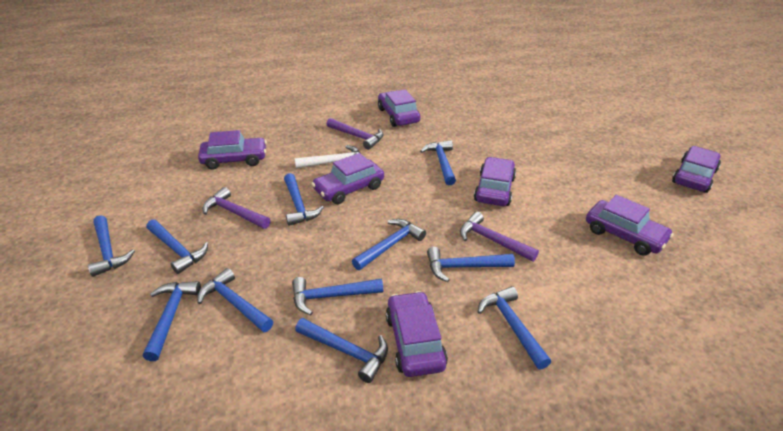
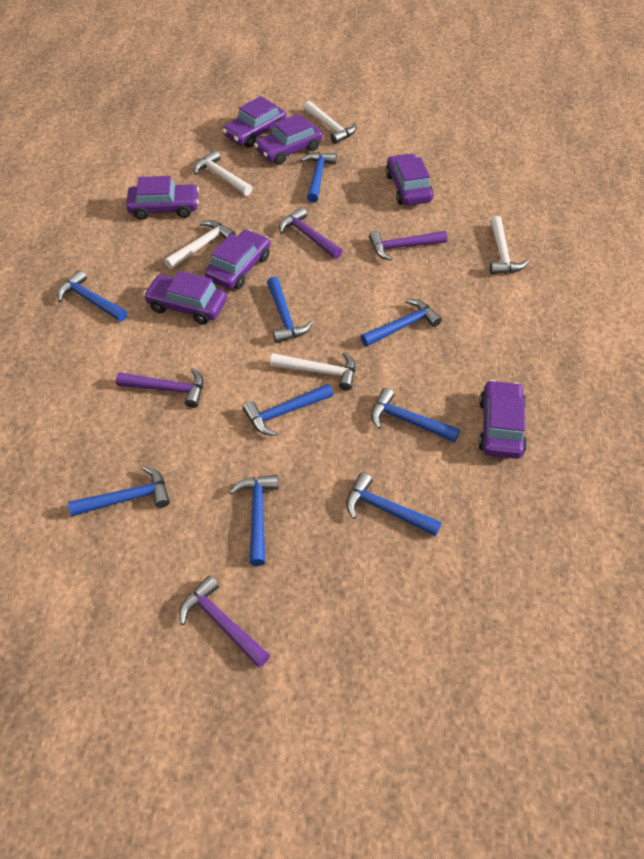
blue hammer: 11 -> 9
purple hammer: 3 -> 4
white hammer: 1 -> 5

